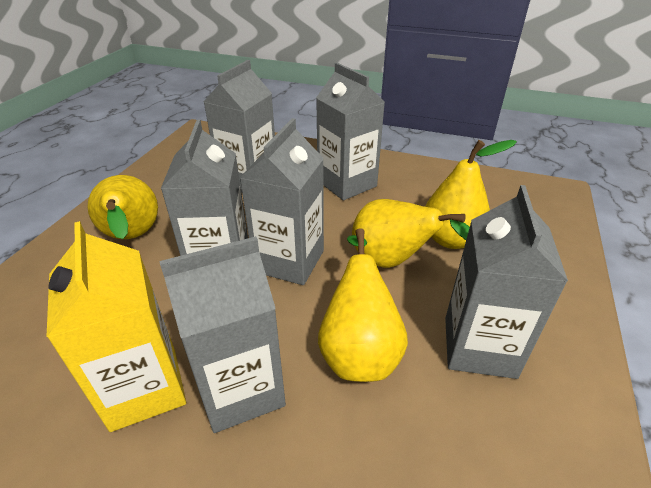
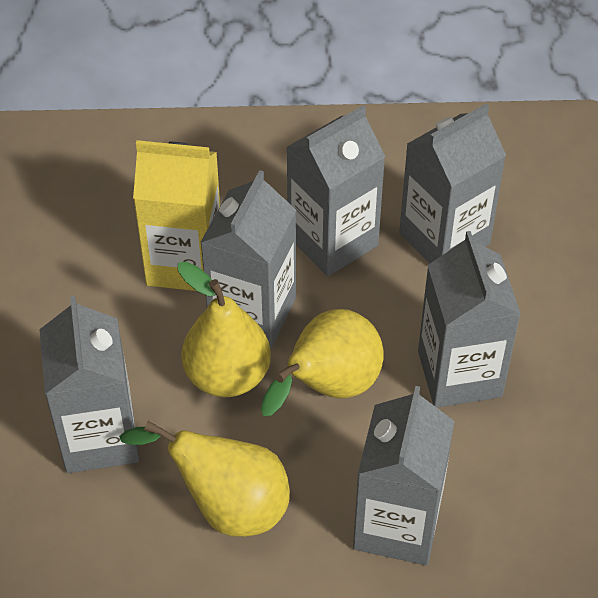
yellow pear: 4 -> 3

